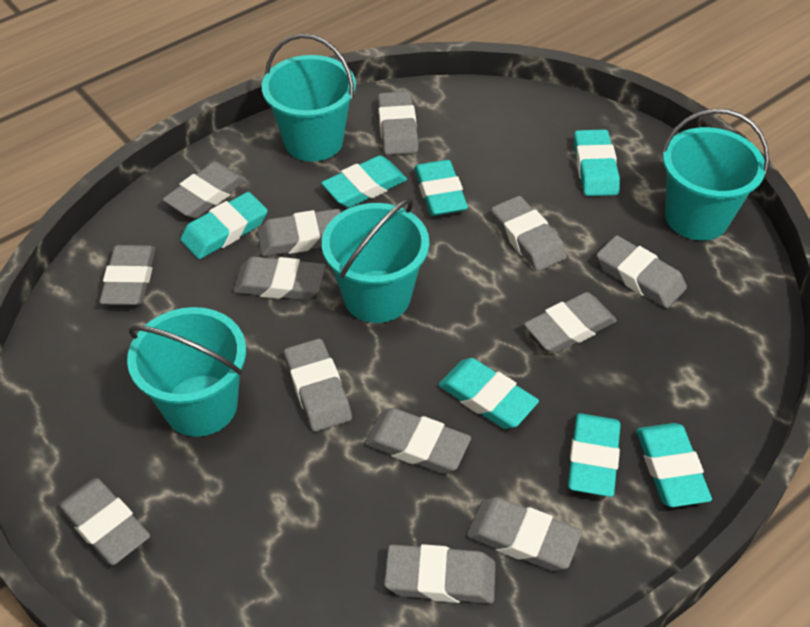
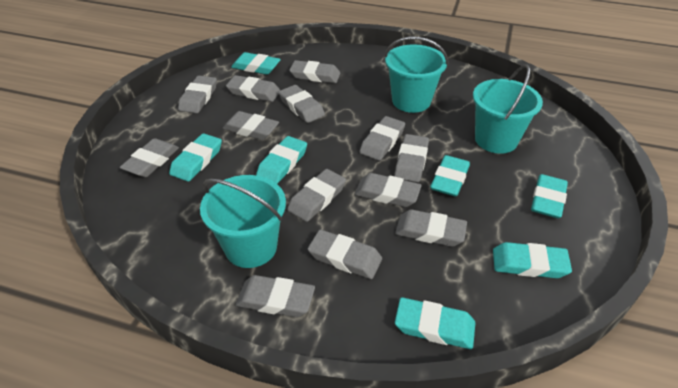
turquoise bucket: 4 -> 3

